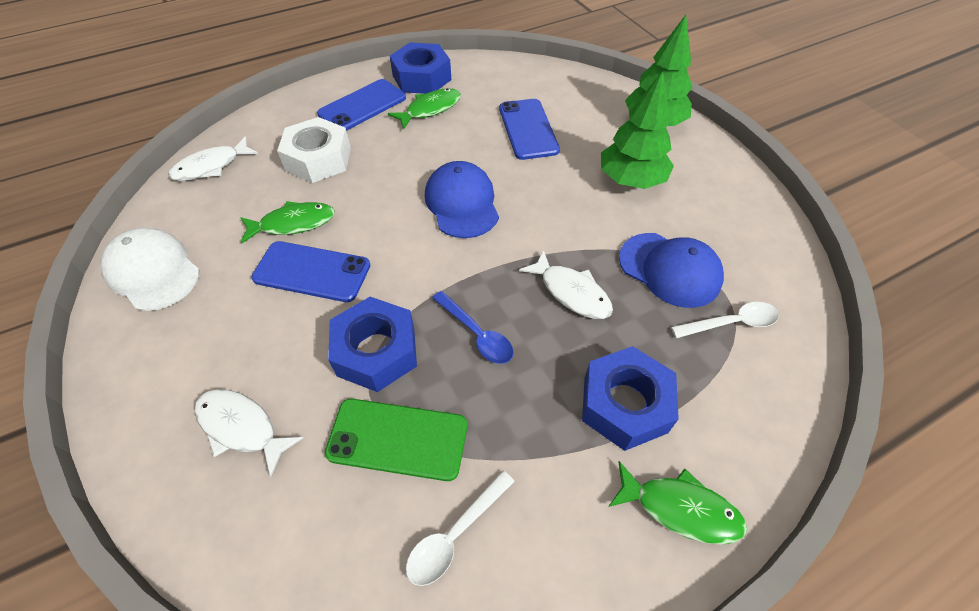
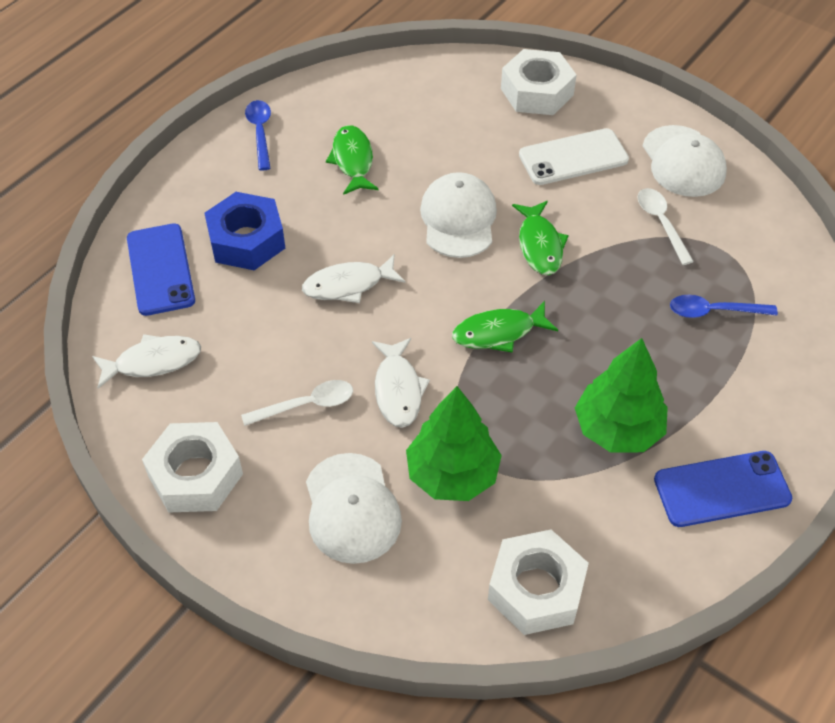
blue cap: 2 -> 0
blue nut: 3 -> 1
blue phone: 3 -> 2
blue spoon: 1 -> 2
green phone: 1 -> 0
white cap: 1 -> 3
white nut: 1 -> 3
white phone: 0 -> 1

